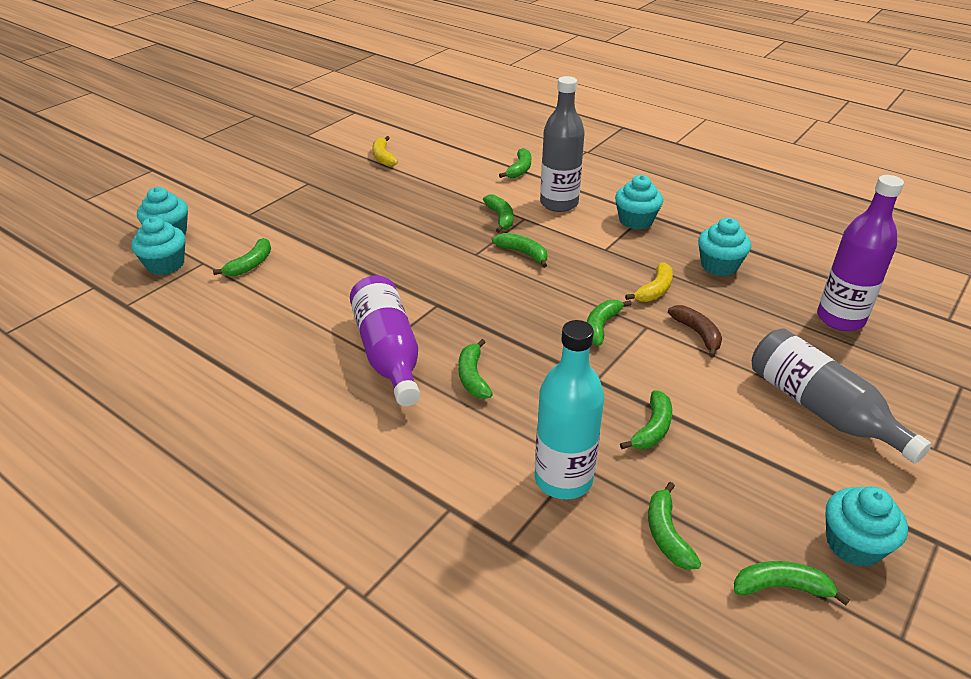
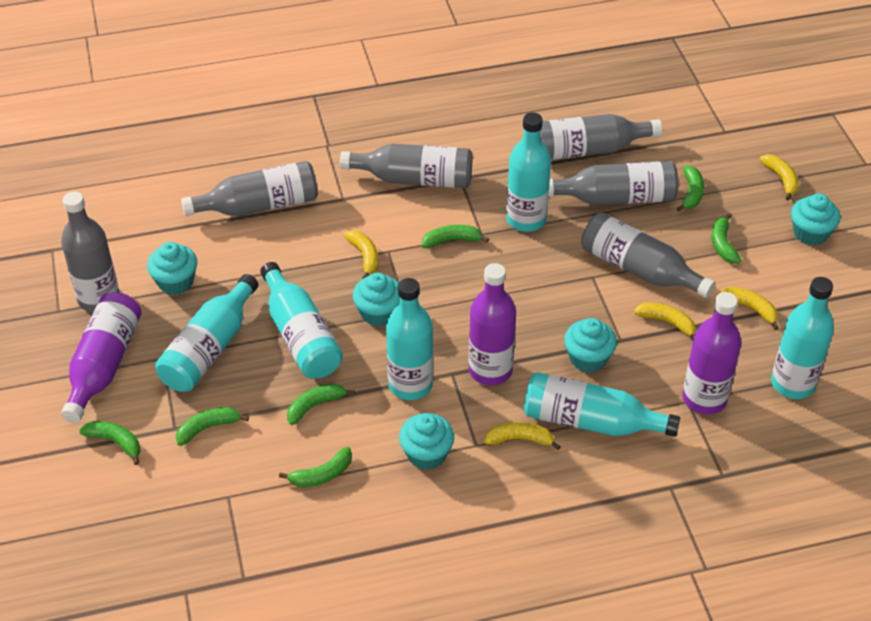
brown banana: 1 -> 0
green banana: 9 -> 7
grey bottle: 2 -> 6
purple bottle: 2 -> 3
turquoise bottle: 1 -> 6
yellow banana: 2 -> 5

